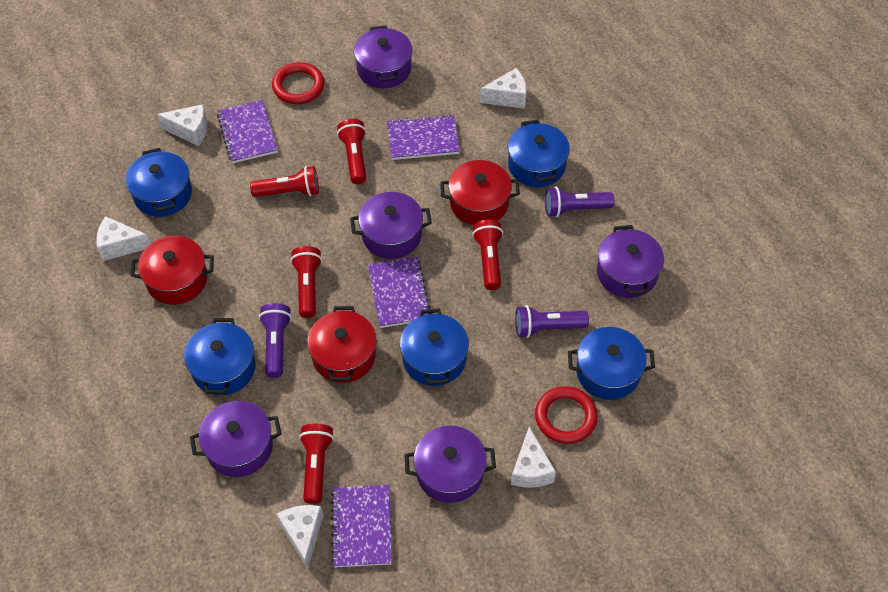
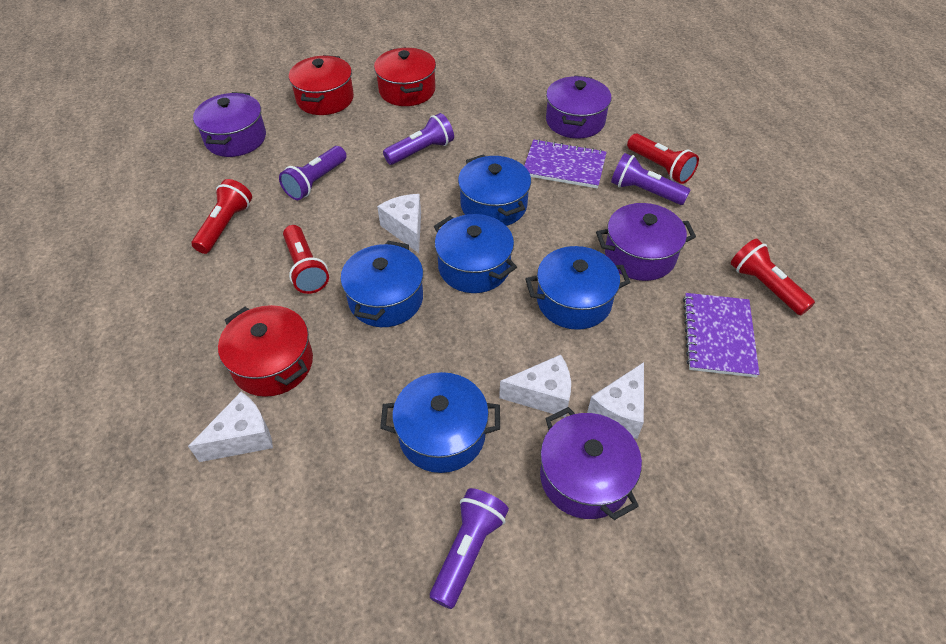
purple flashlight: 3 -> 4
purple notebook: 4 -> 2
purple pot: 5 -> 4
red flashlight: 5 -> 4
red ring: 2 -> 0
white cheese: 5 -> 4

